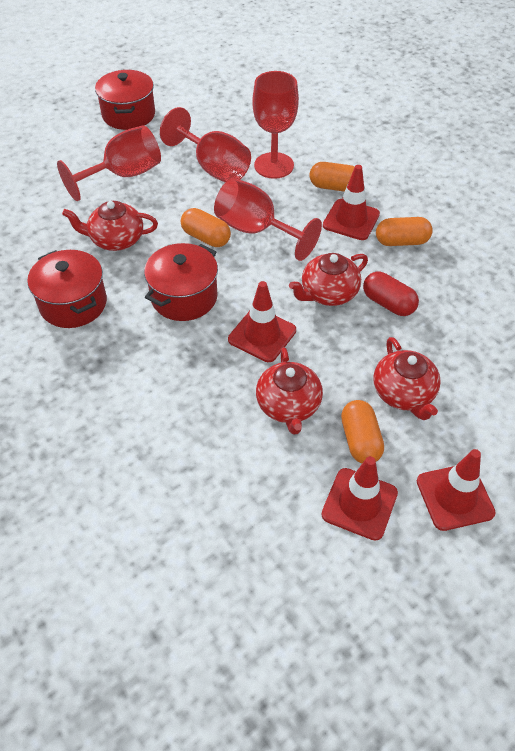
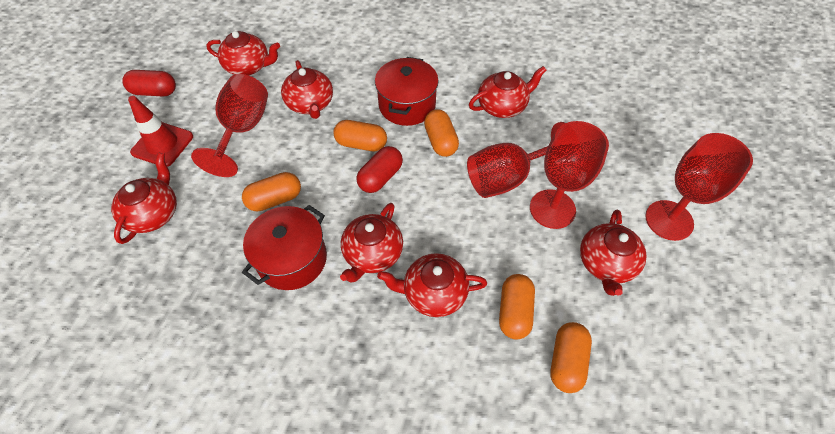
orange capsule: 4 -> 5
red capsule: 1 -> 2
red pot: 3 -> 2
red teapot: 4 -> 7
red traffic cone: 4 -> 1

